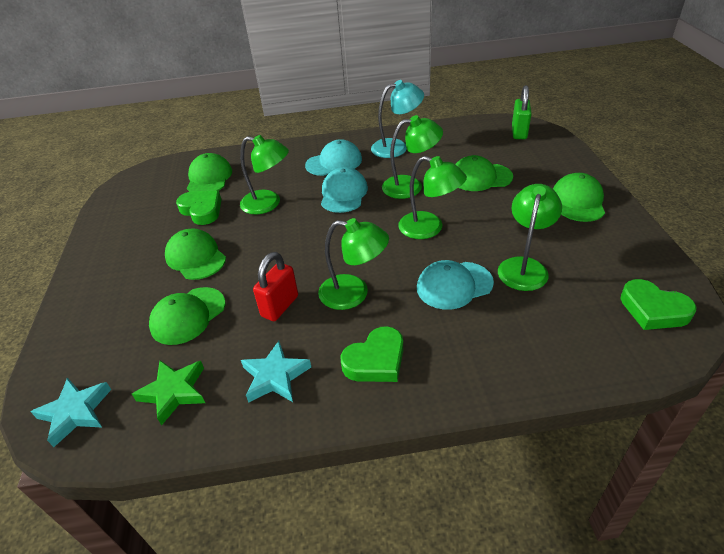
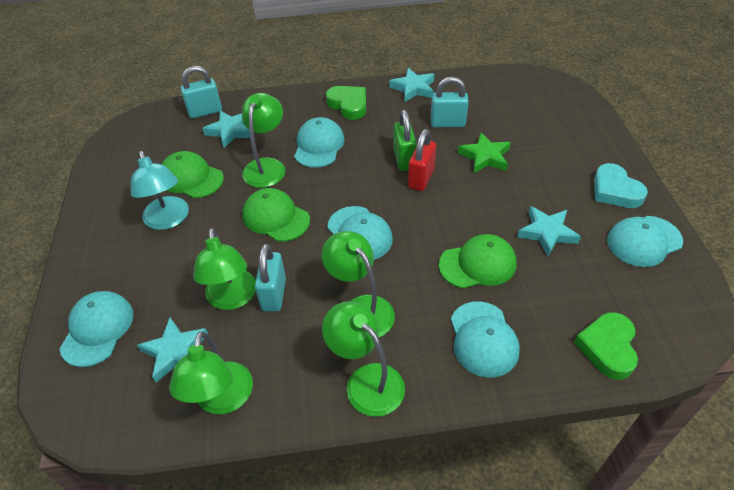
green cap: 5 -> 3
green heart: 3 -> 2
turquoise cap: 3 -> 5
turquoise heart: 0 -> 1
turquoise padlock: 0 -> 3
turquoise star: 2 -> 4

